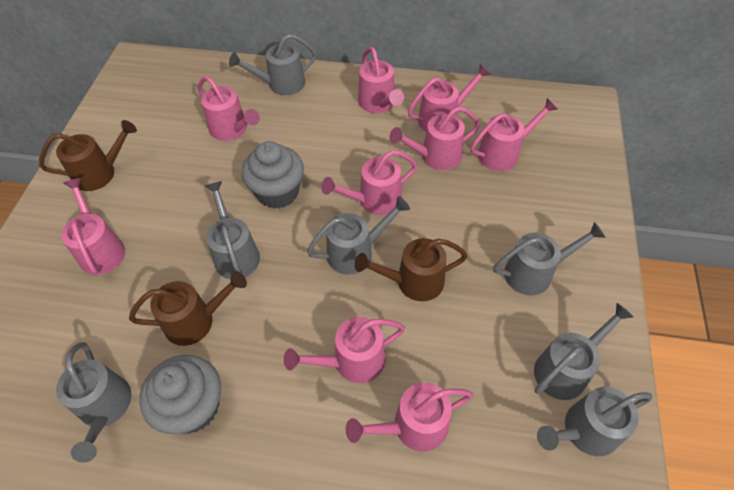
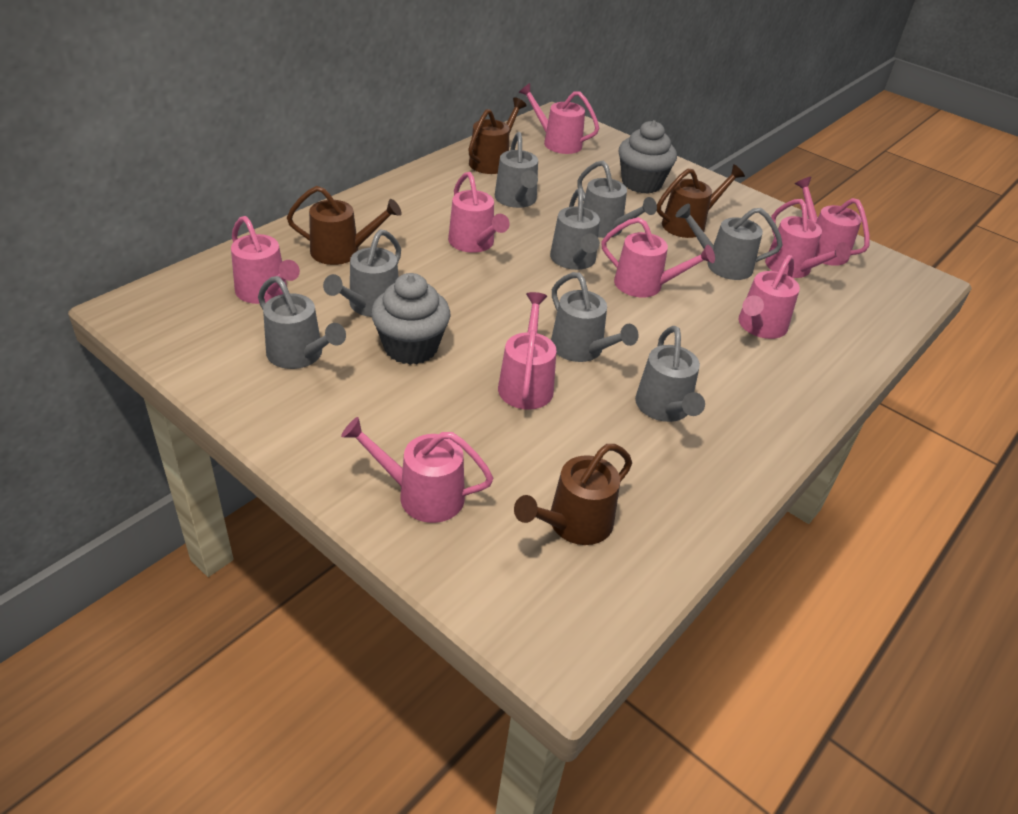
brown watering can: 3 -> 4
grey watering can: 7 -> 8

